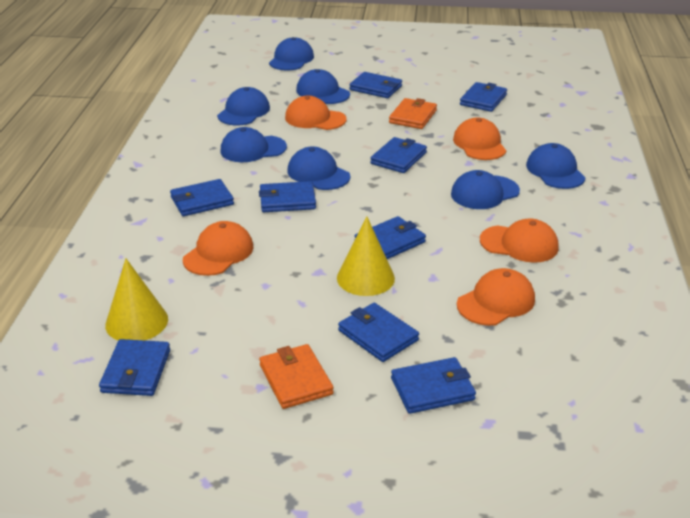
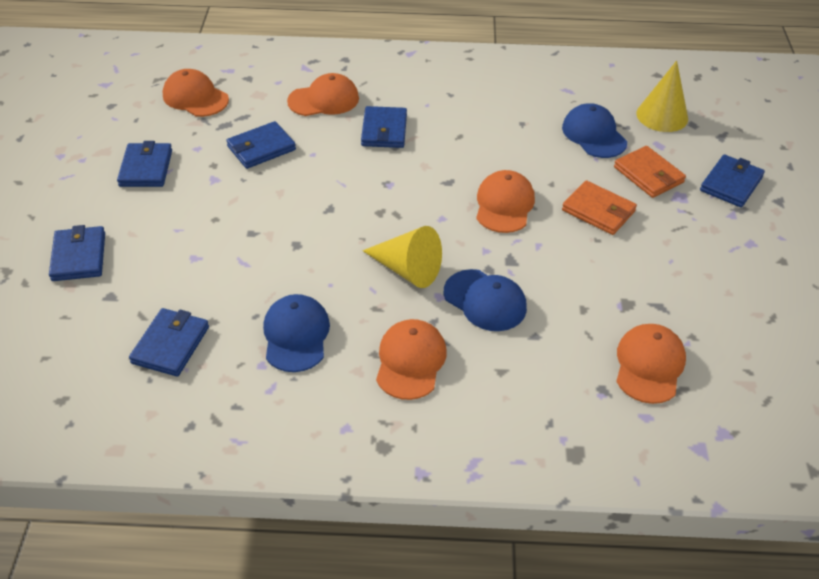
blue cap: 7 -> 3
blue wallet: 9 -> 6

